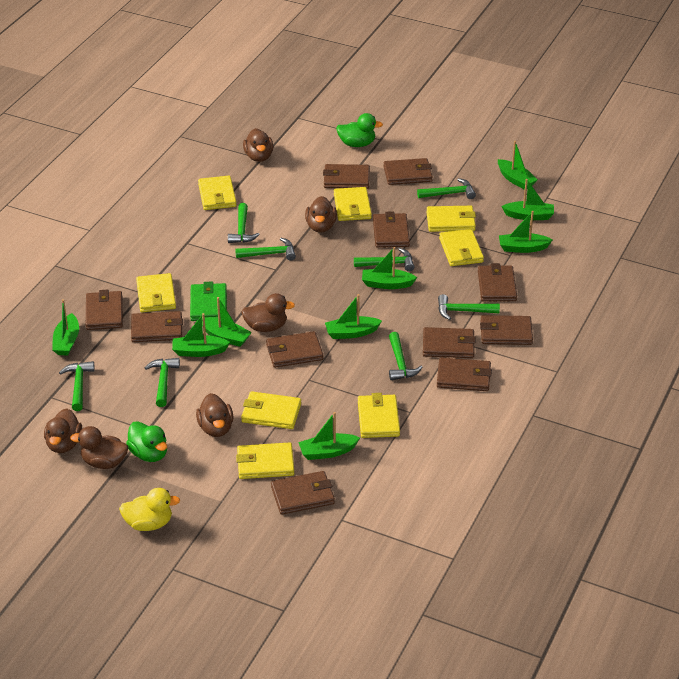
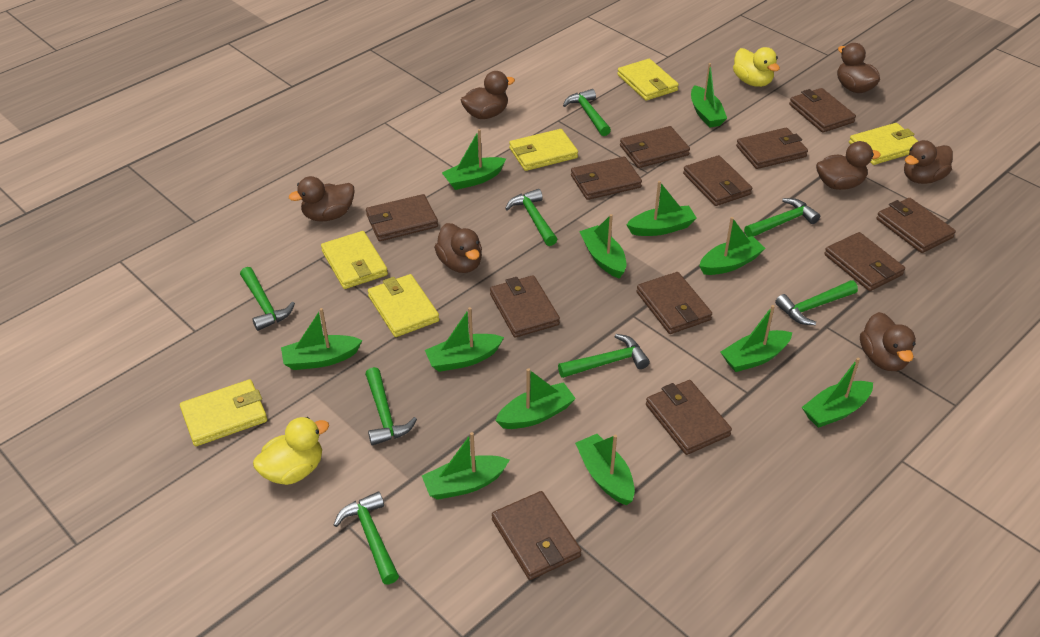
brown duck: 6 -> 7
brown wallet: 11 -> 12
green boat: 9 -> 12
green duck: 2 -> 0
green wallet: 1 -> 0
yellow duck: 1 -> 2
yellow wallet: 8 -> 6

